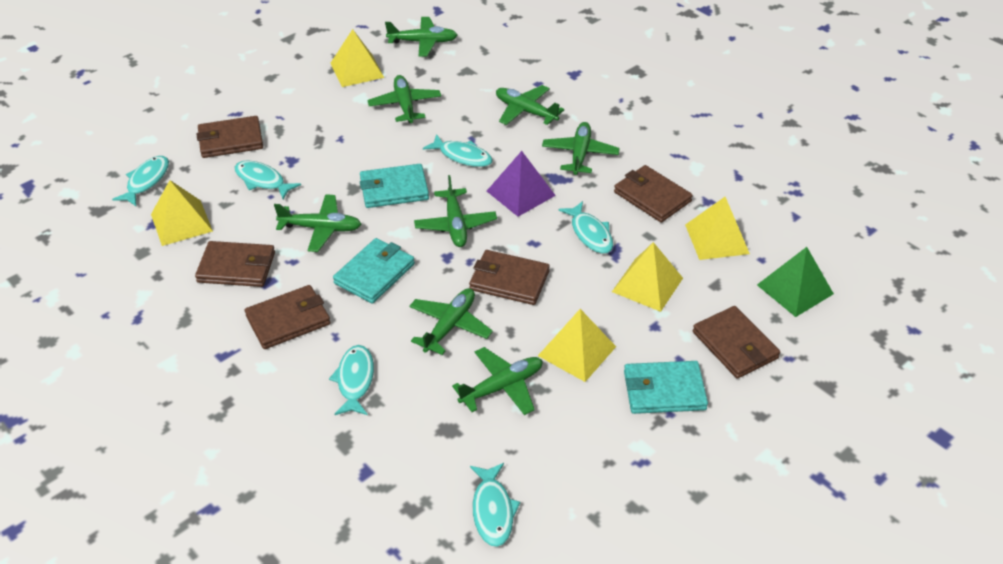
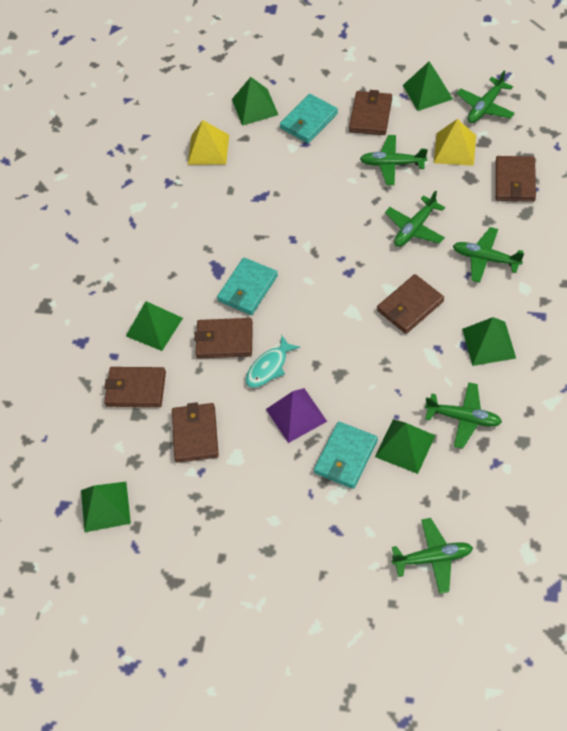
green plane: 8 -> 6
green pyramid: 1 -> 6
turquoise fish: 6 -> 1
yellow pyramid: 5 -> 2

